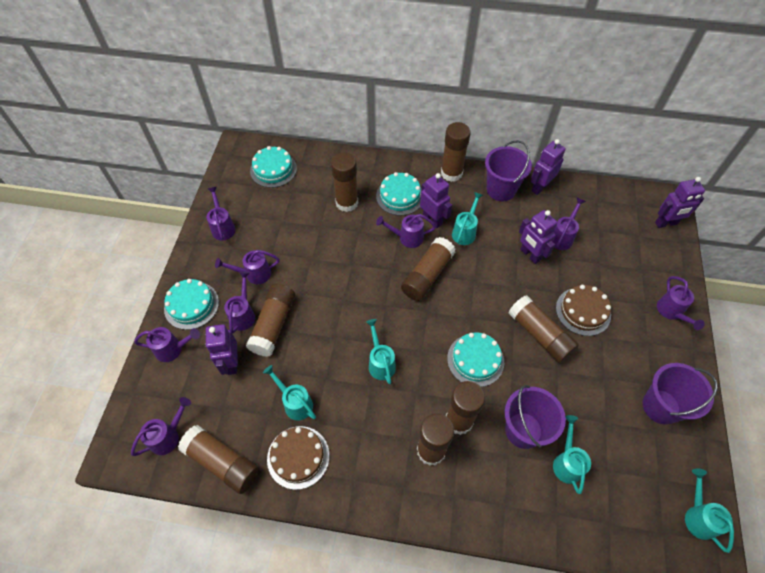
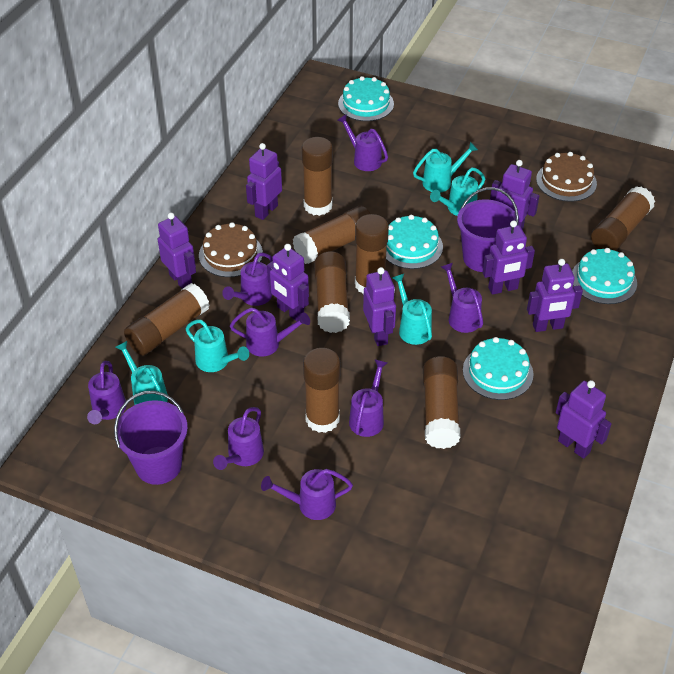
purple bucket: 3 -> 2
purple robot: 5 -> 8

